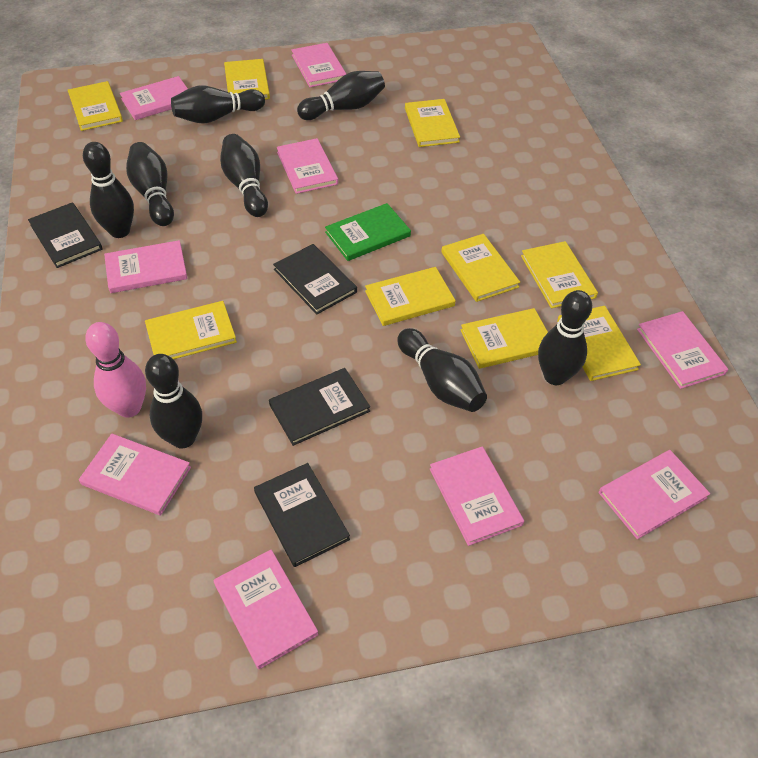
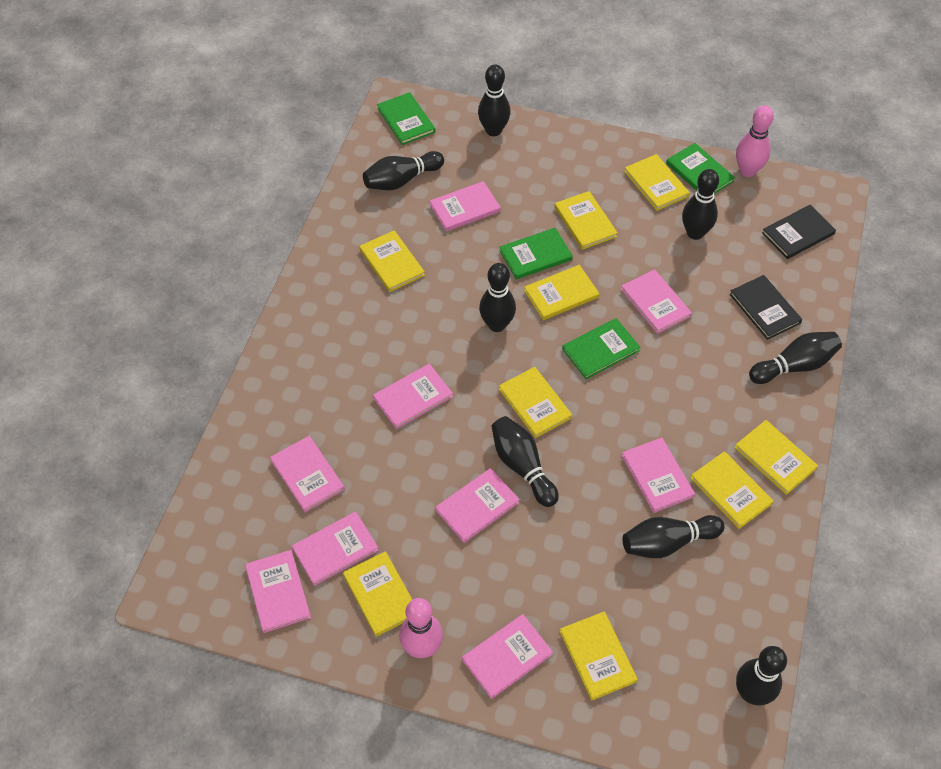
black book: 4 -> 2
green book: 1 -> 4
pink bowling pin: 1 -> 2

